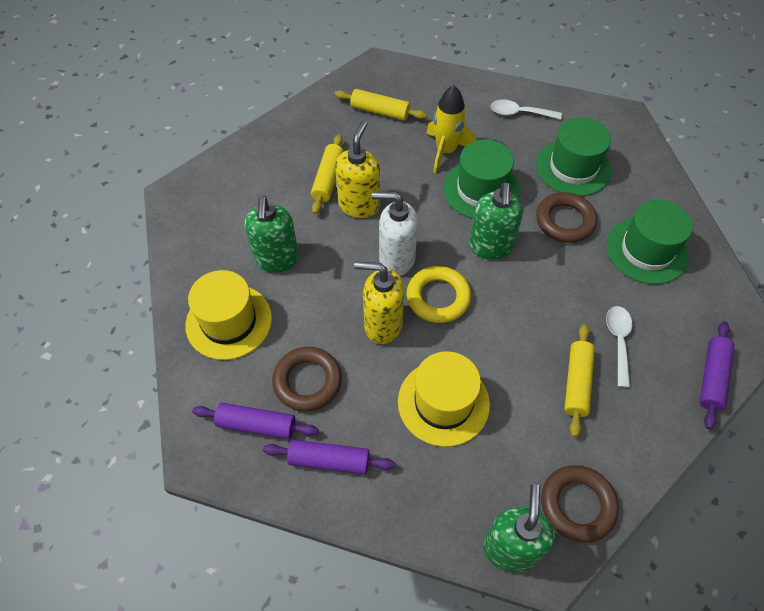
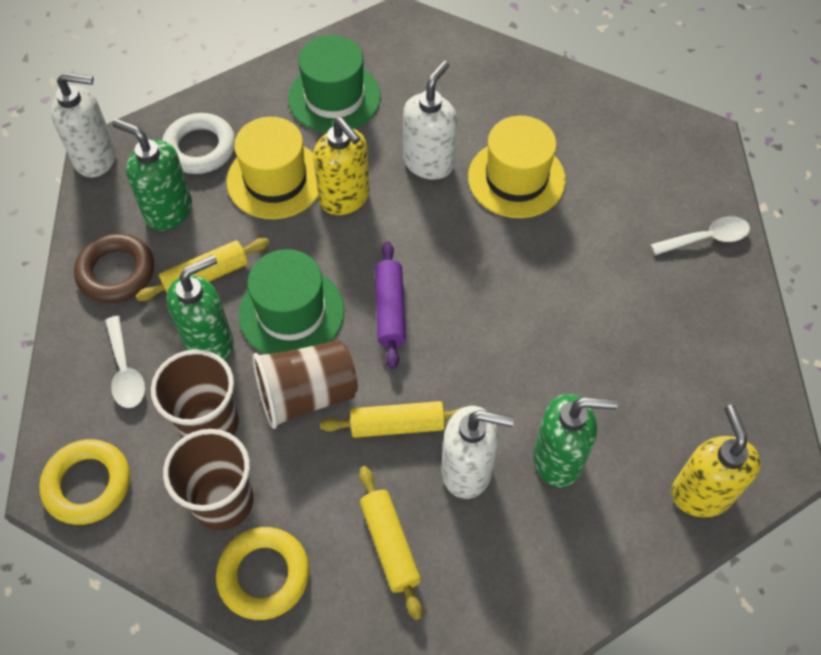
brown cup: 0 -> 3
brown ring: 3 -> 1
green hat: 3 -> 2
purple rolling pin: 3 -> 1
white ring: 0 -> 1
white soap dispenser: 1 -> 3
yellow ring: 1 -> 2
yellow rocket: 1 -> 0

